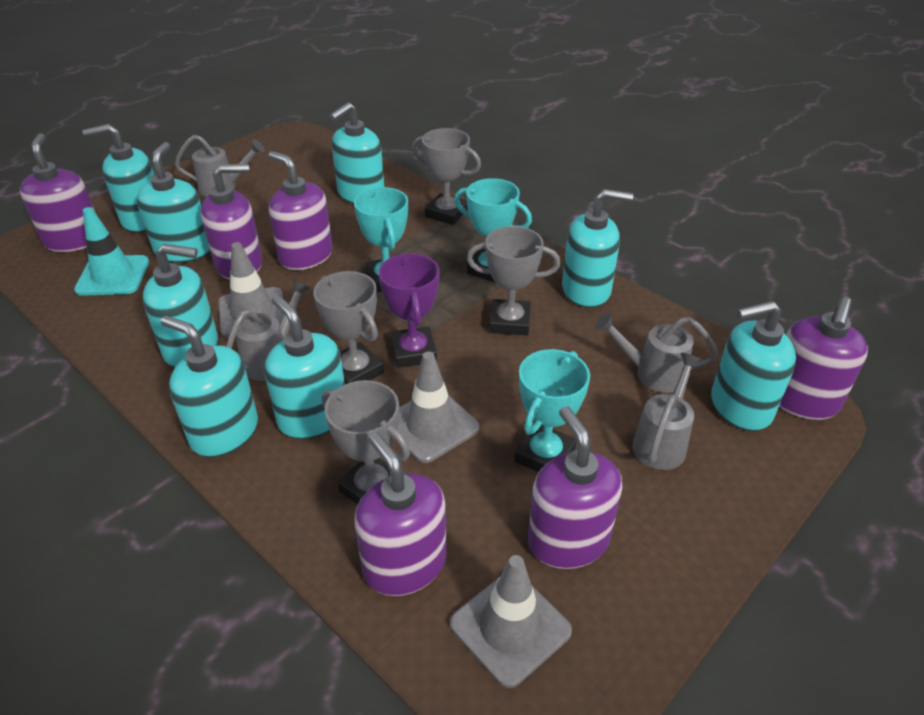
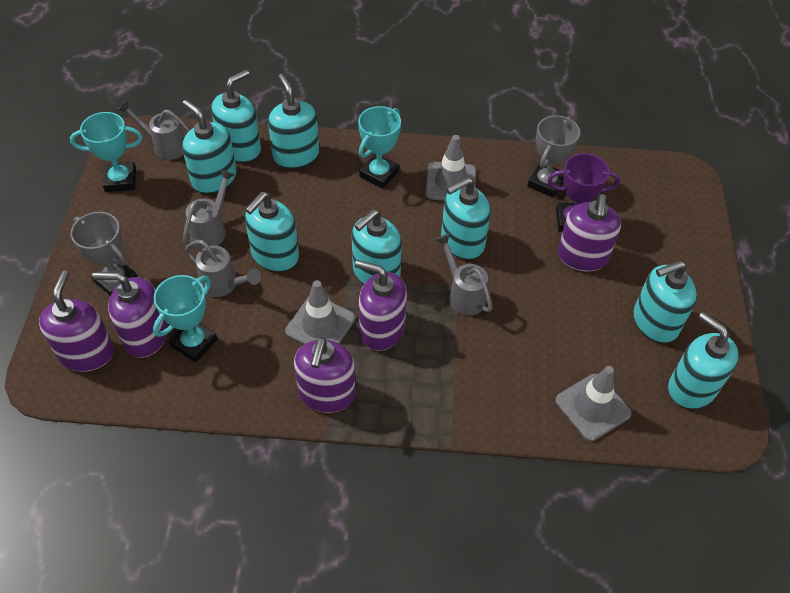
grey trophy: 4 -> 2
purple soap dispenser: 6 -> 5
turquoise traffic cone: 1 -> 0

